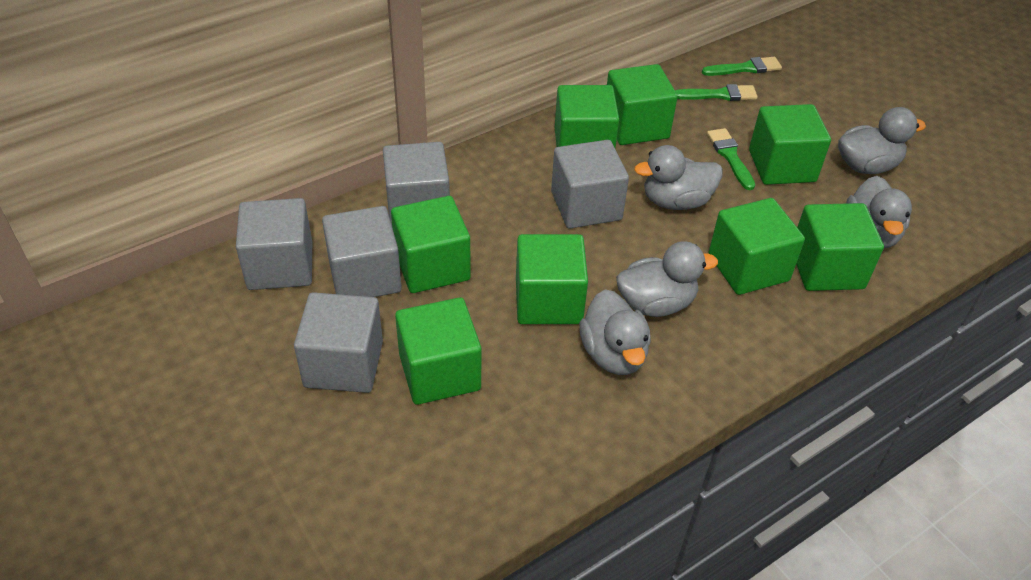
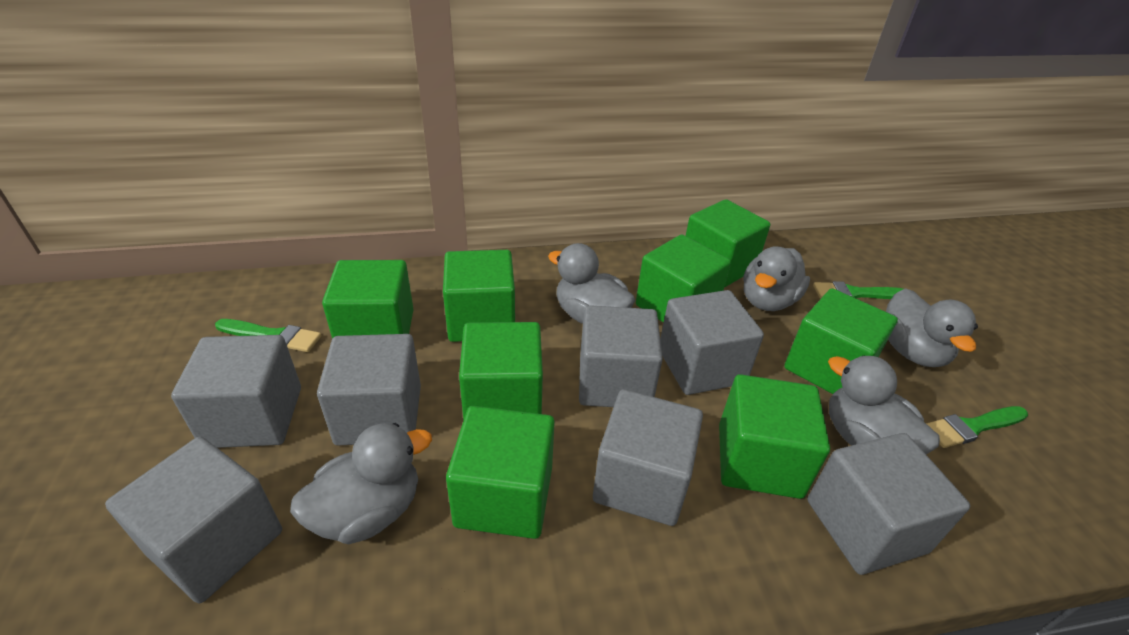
grey cube: 5 -> 7

